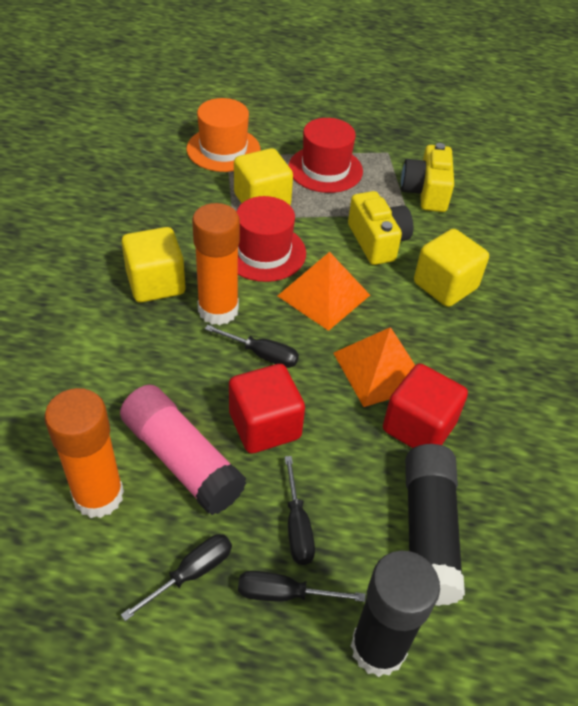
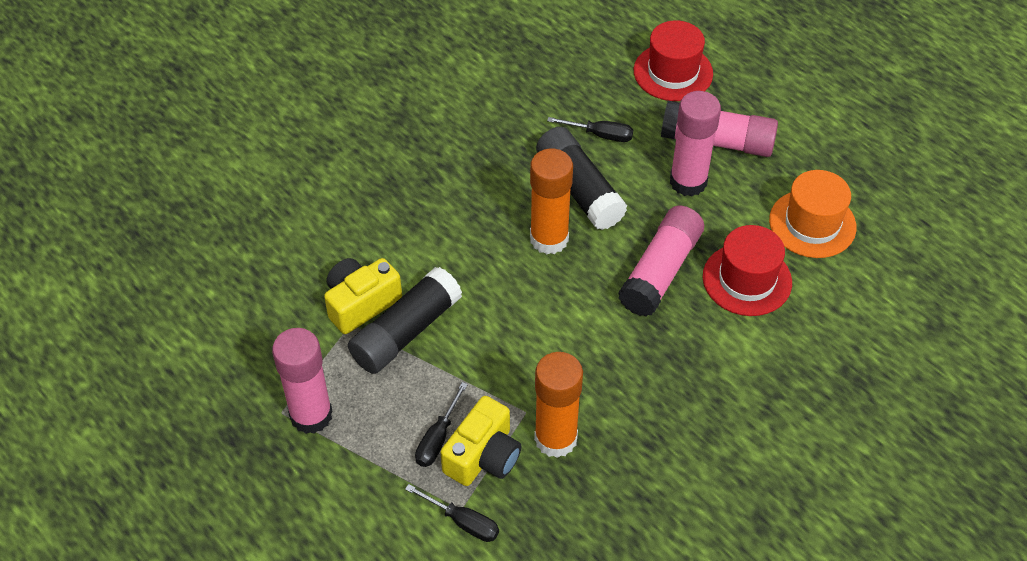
black screwdriver: 4 -> 3
orange pyramid: 2 -> 0
pink glue stick: 1 -> 4
red cube: 2 -> 0
yellow cube: 3 -> 0

